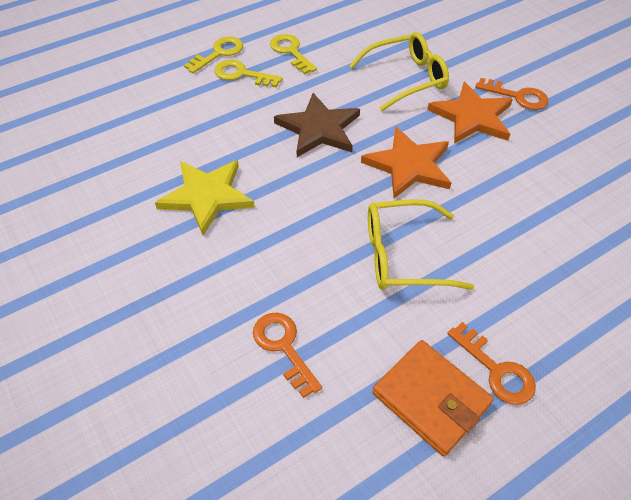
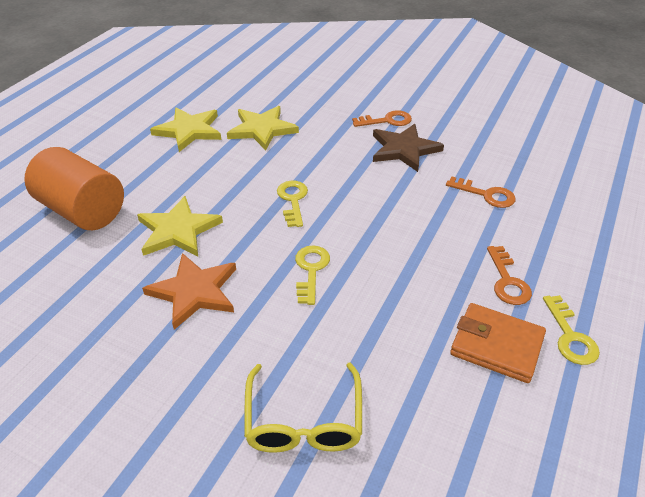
orange cylinder: 0 -> 1
orange star: 2 -> 1
yellow glasses: 2 -> 1
yellow star: 1 -> 3

